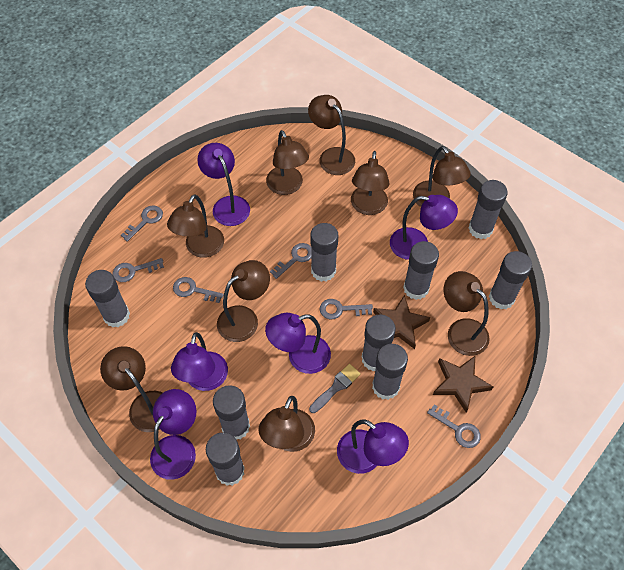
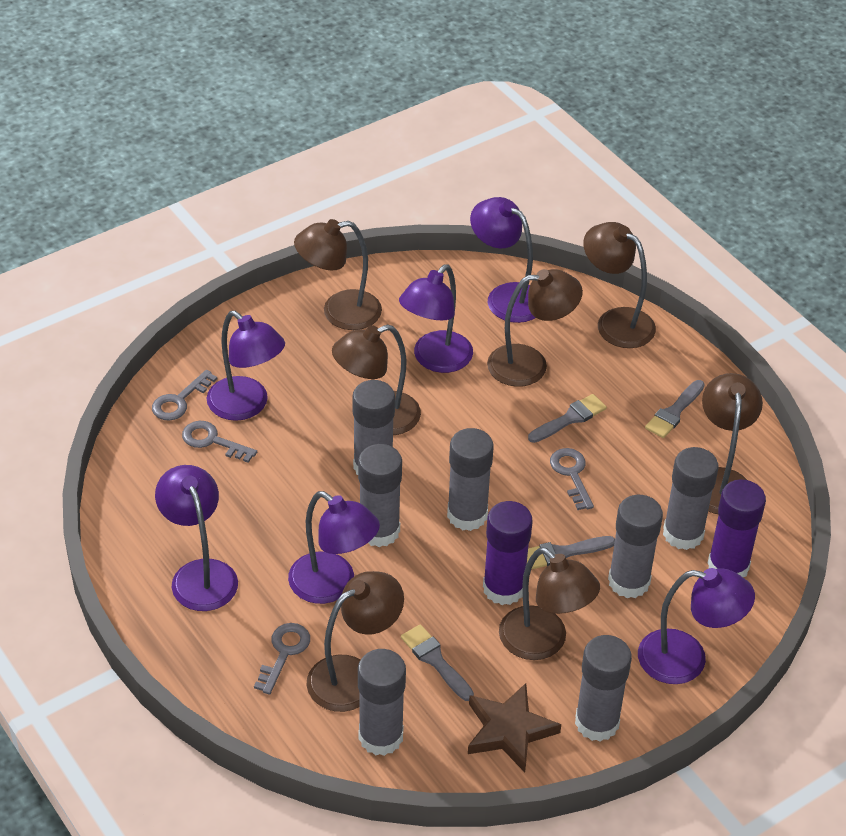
brown lamp: 9 -> 7
brown star: 2 -> 1
grey brush: 1 -> 4
grey glue stick: 9 -> 7
grey key: 6 -> 4
purple glue stick: 0 -> 2

